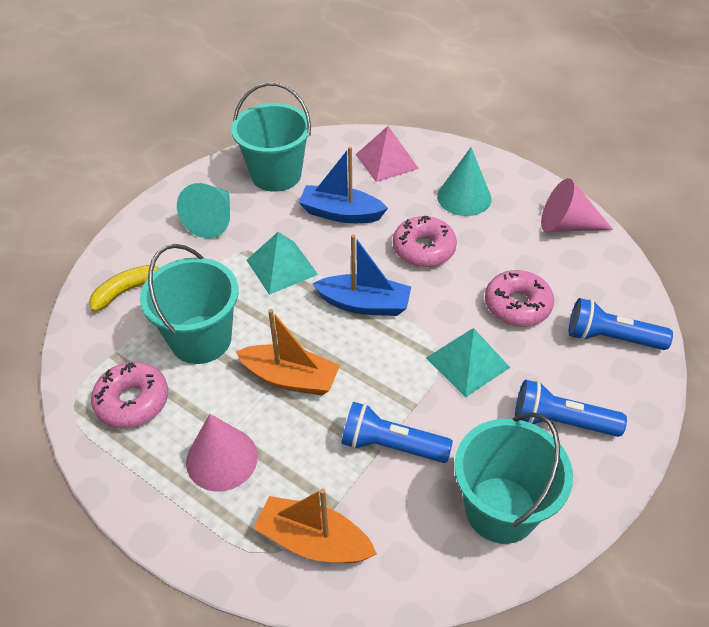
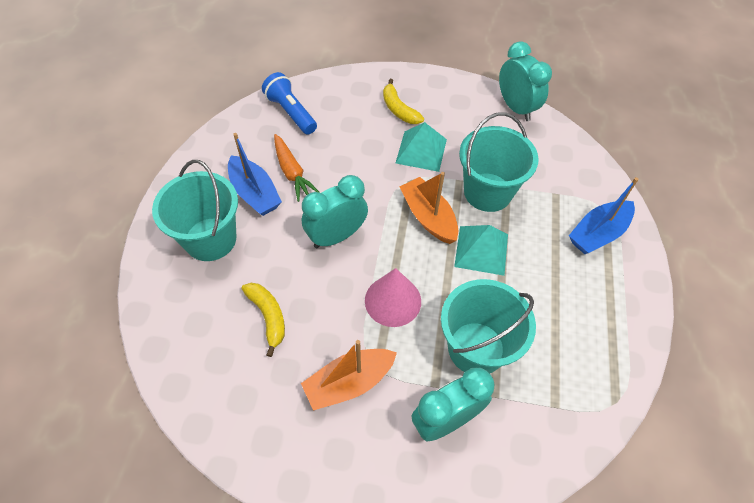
blue flashlight: 3 -> 1
orange carrot: 0 -> 1
pink cone: 2 -> 1
pink donut: 3 -> 0
pink pyramid: 1 -> 0
turquoise clock: 0 -> 3
turquoise cone: 2 -> 0
yellow banana: 1 -> 2

